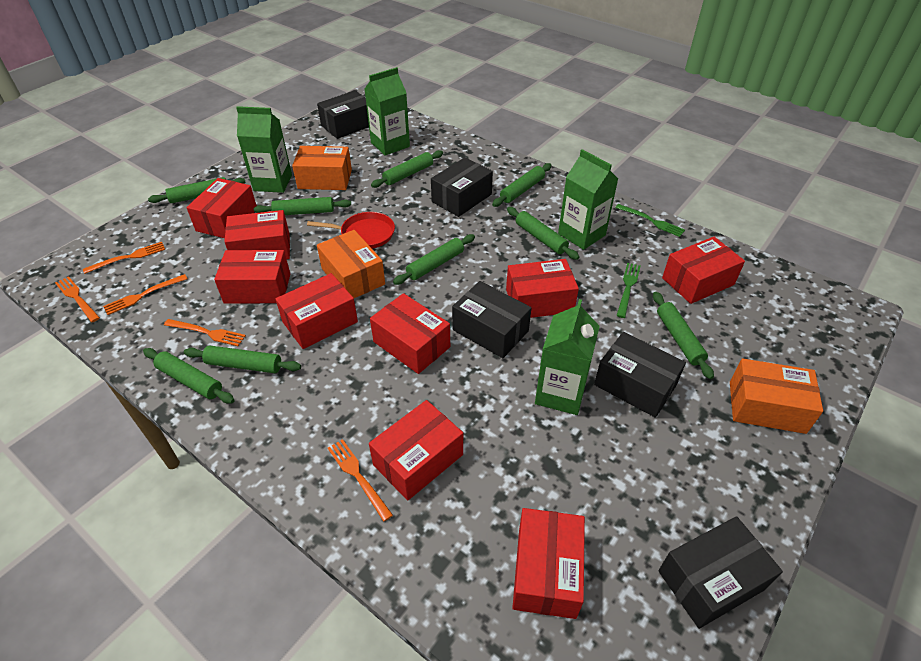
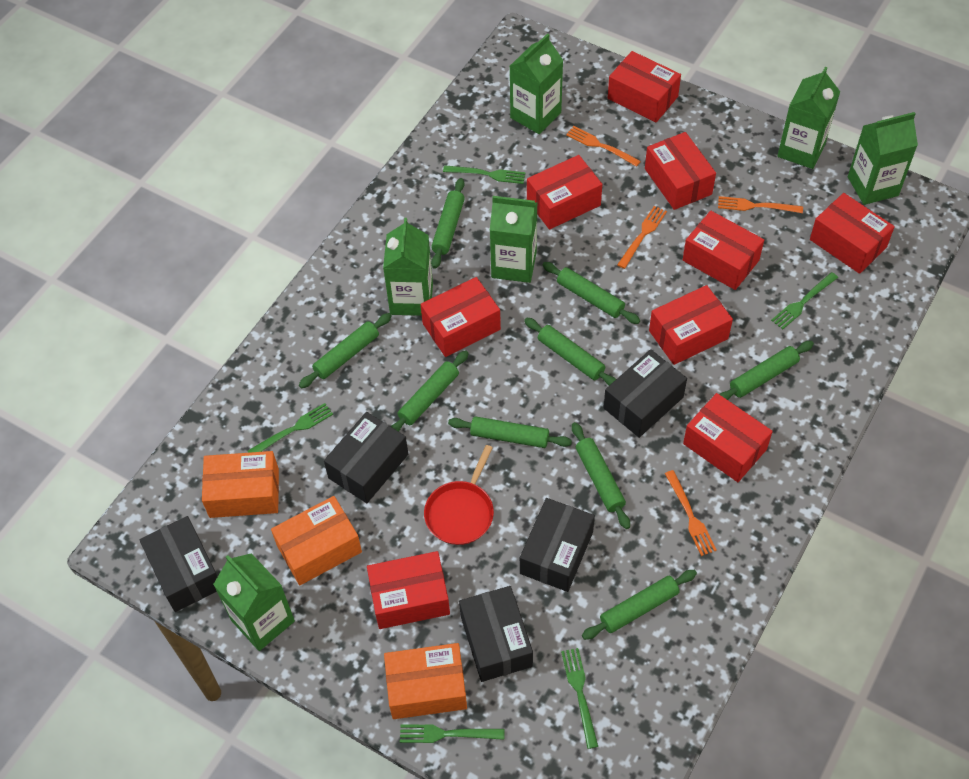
green carton: 4 -> 6
green fork: 2 -> 5
orange fork: 5 -> 4

